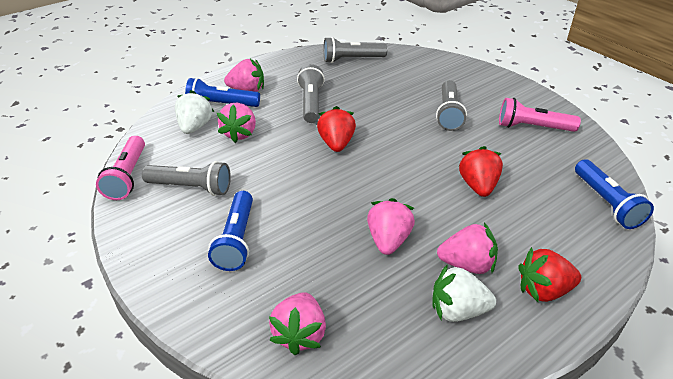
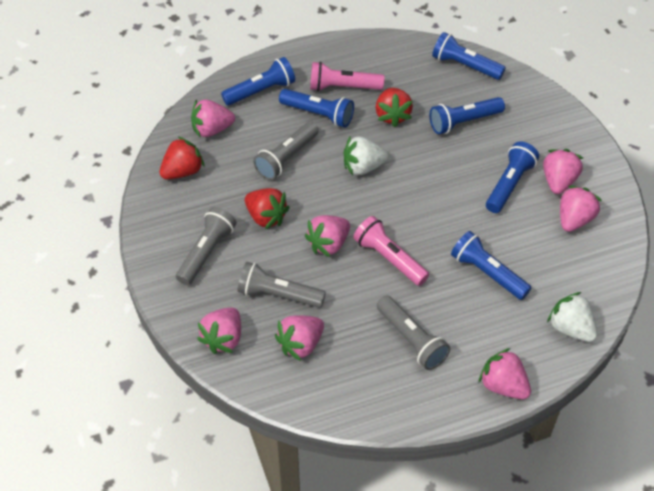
blue flashlight: 3 -> 6
pink strawberry: 5 -> 7

